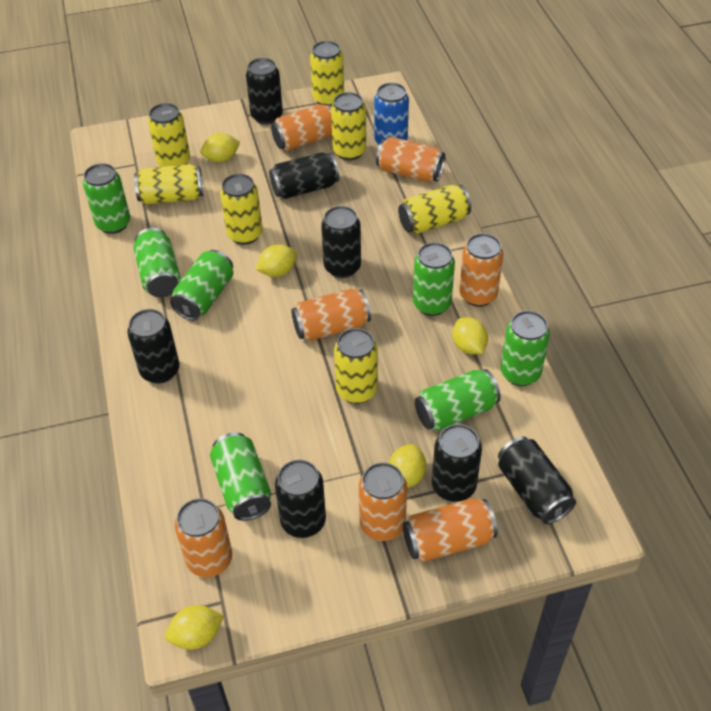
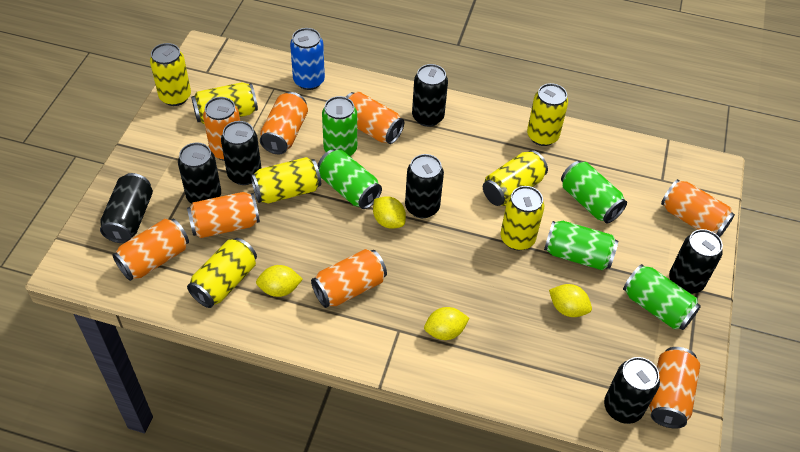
green can: 7 -> 5
orange can: 7 -> 8
yellow lemon: 5 -> 4

